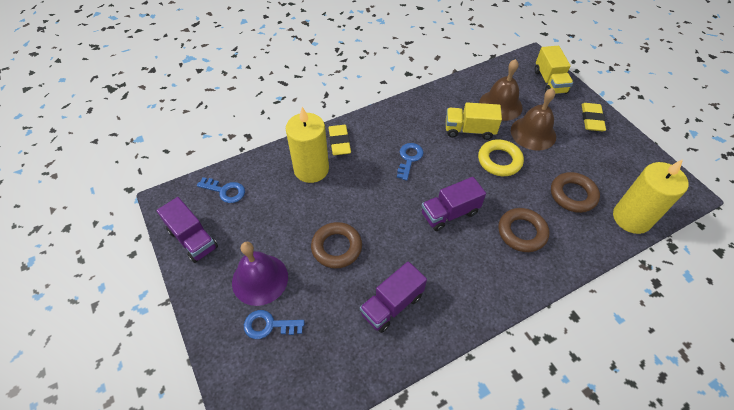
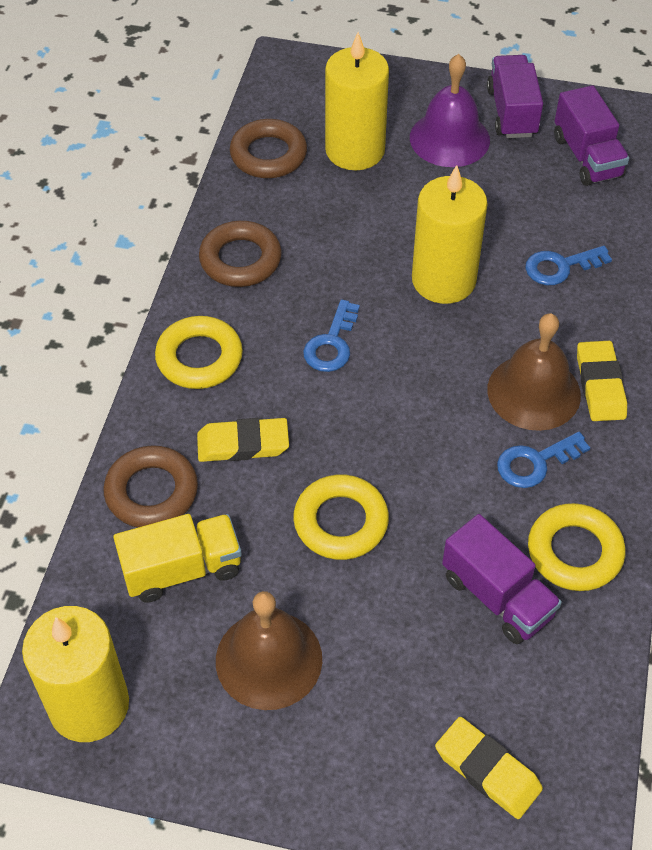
yellow candle: 2 -> 3
yellow eraser: 2 -> 3
yellow ring: 1 -> 3
yellow truck: 2 -> 1

